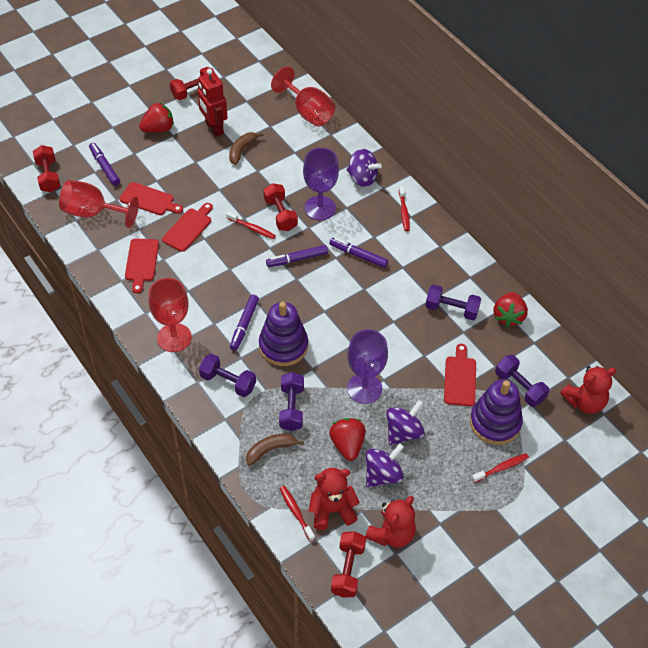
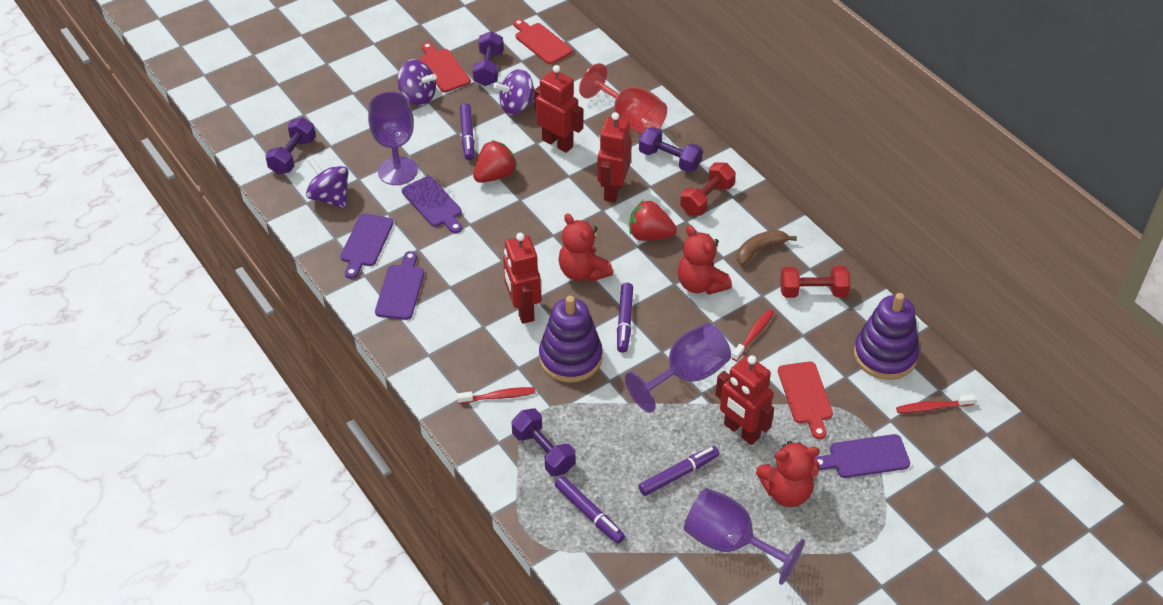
brown banana: 2 -> 1
purple cutting board: 0 -> 4
purple goblet: 2 -> 3
red cutting board: 4 -> 3
red dumbbell: 4 -> 2
red goblet: 3 -> 1
red robot: 1 -> 4
red strawberry: 3 -> 2
red toothbrush: 4 -> 3

